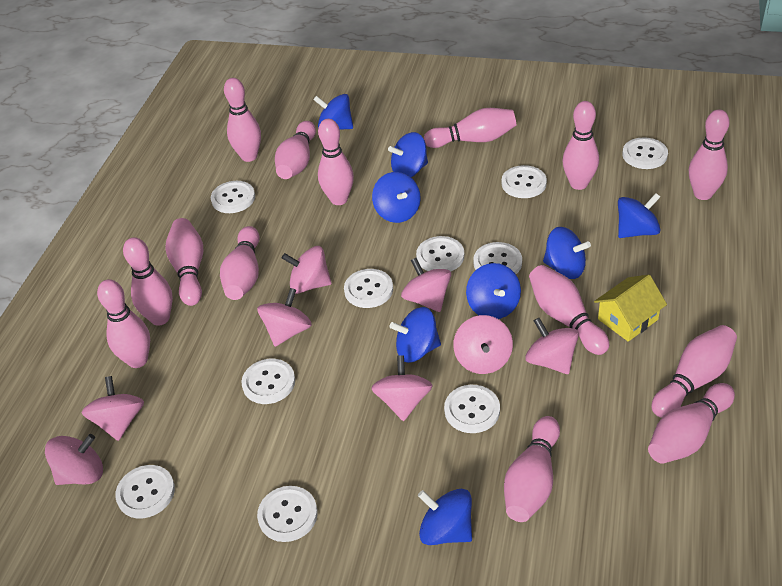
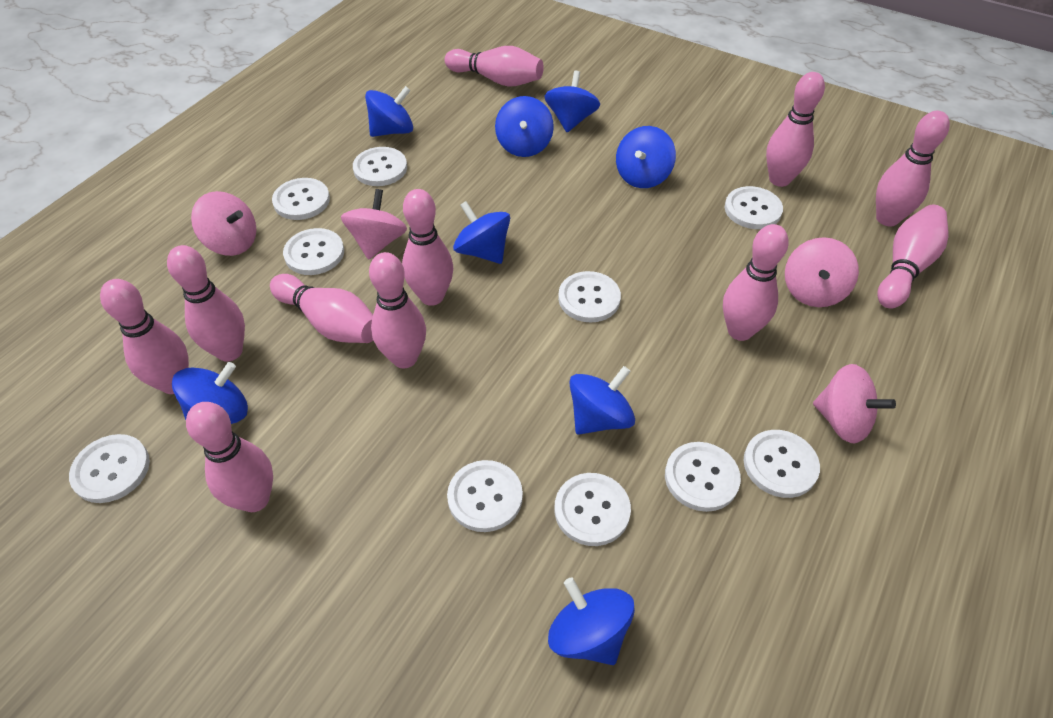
pink bowling pin: 14 -> 11
pink spinning top: 8 -> 4
yellow house: 1 -> 0

